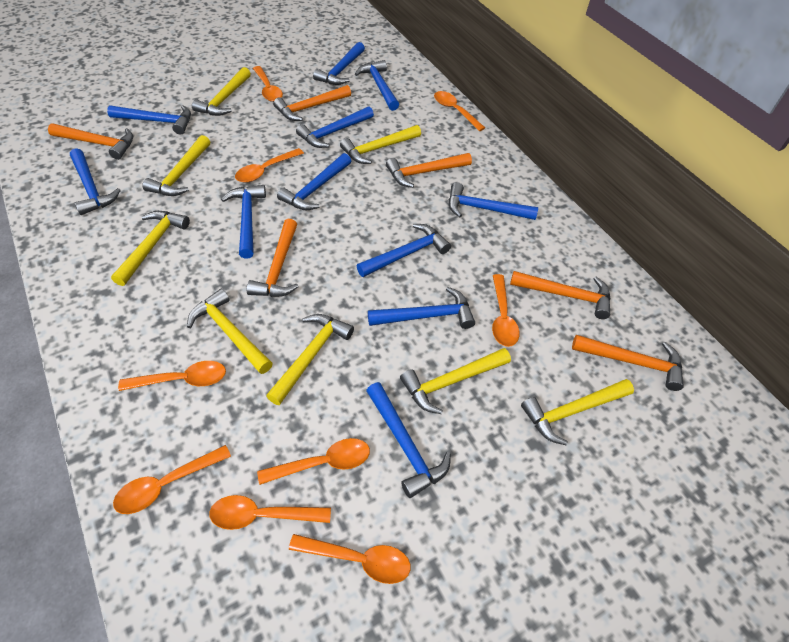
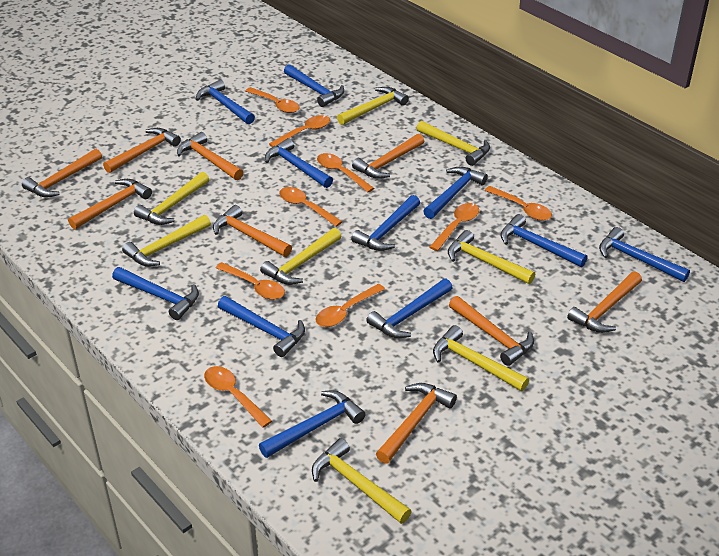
orange hammer: 6 -> 9

